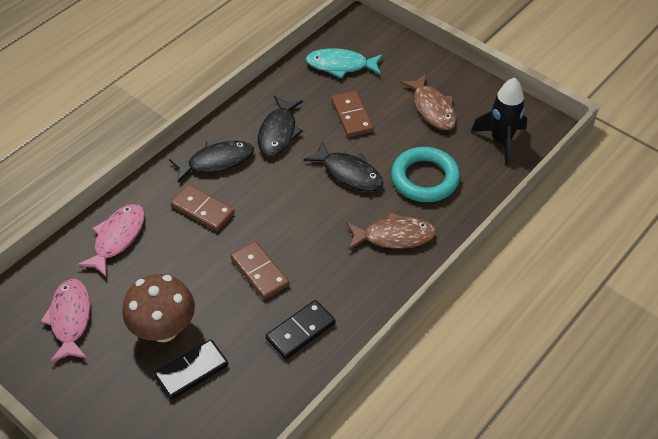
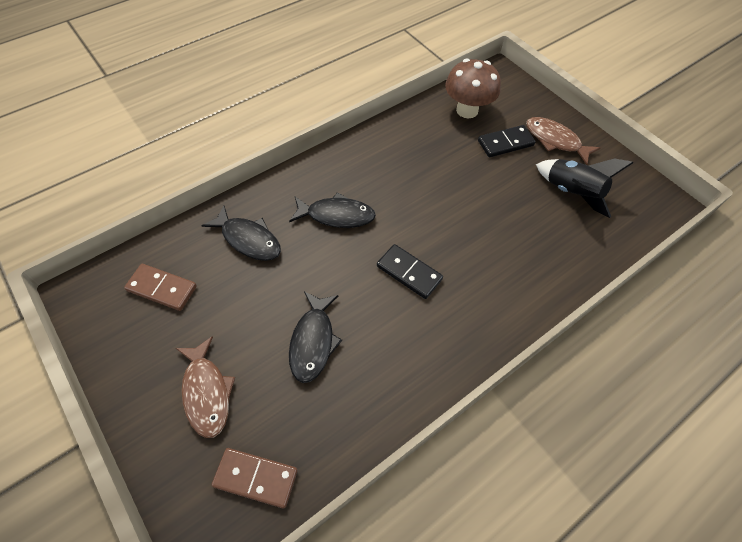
brown domino: 3 -> 2
pink fish: 2 -> 0
turquoise fish: 1 -> 0
turquoise ring: 1 -> 0

